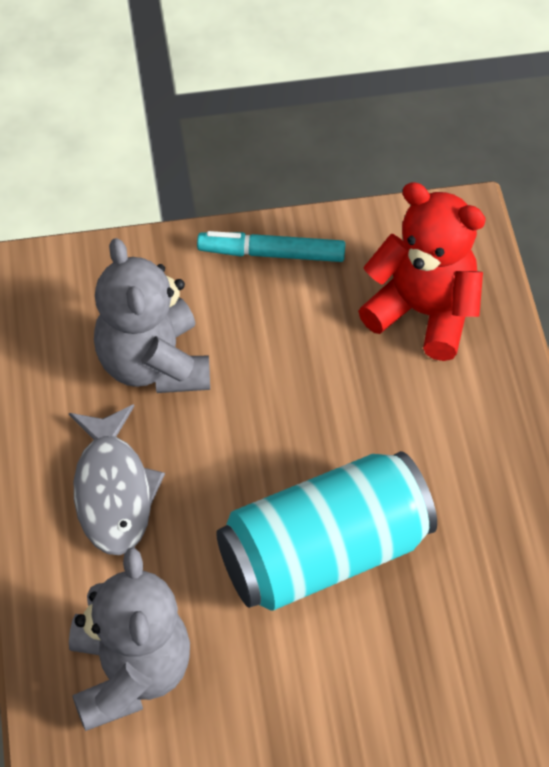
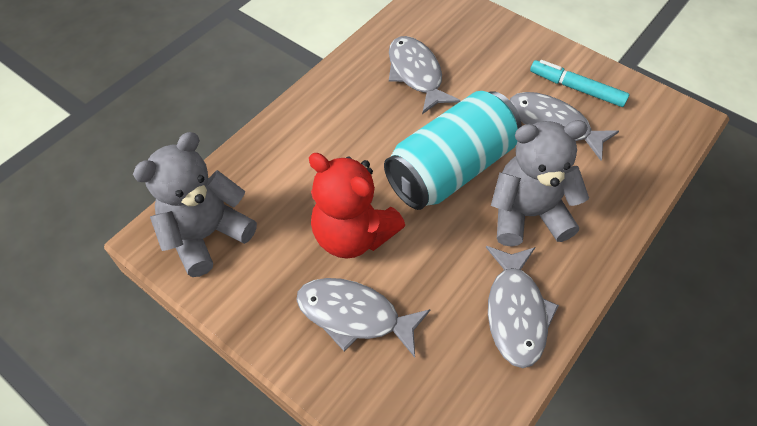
grey fish: 1 -> 4

